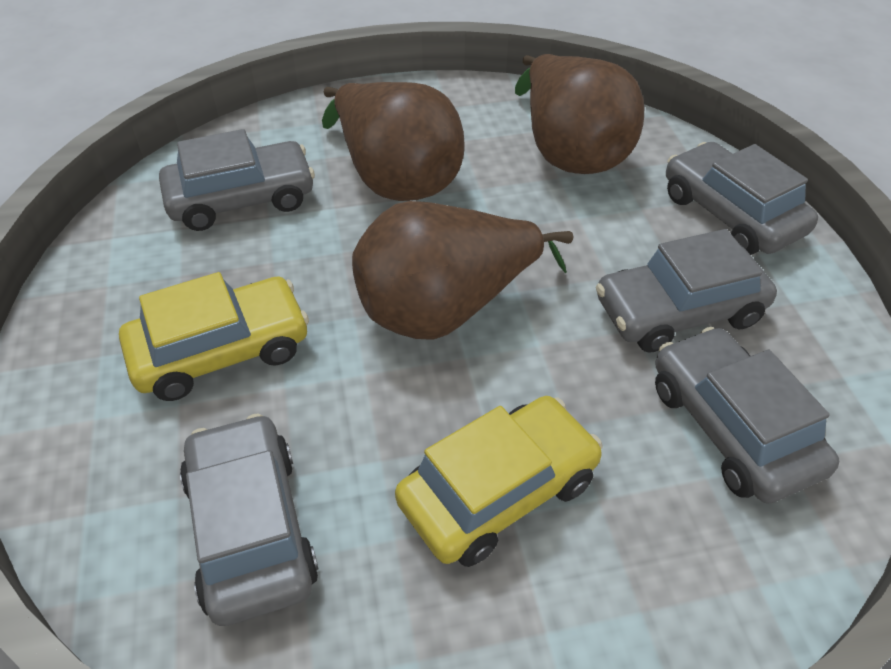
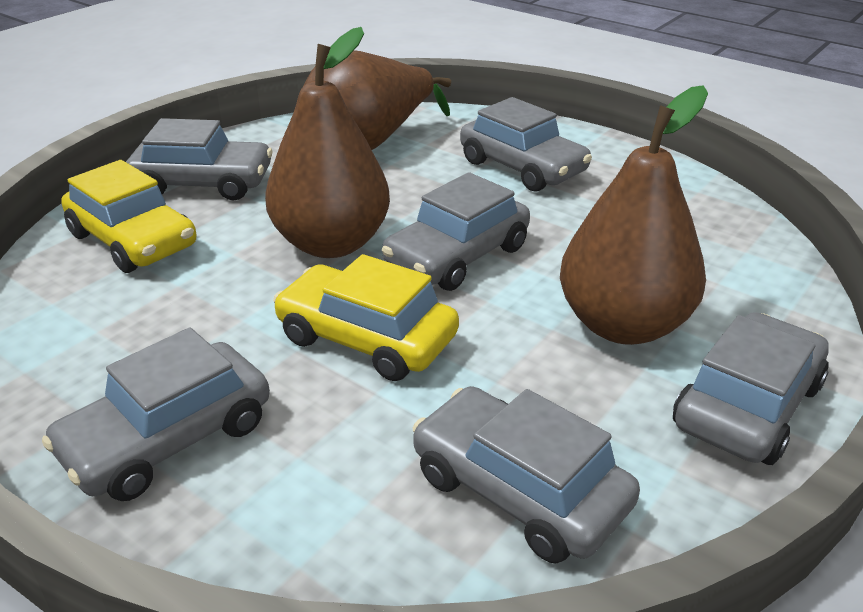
grey car: 5 -> 6

